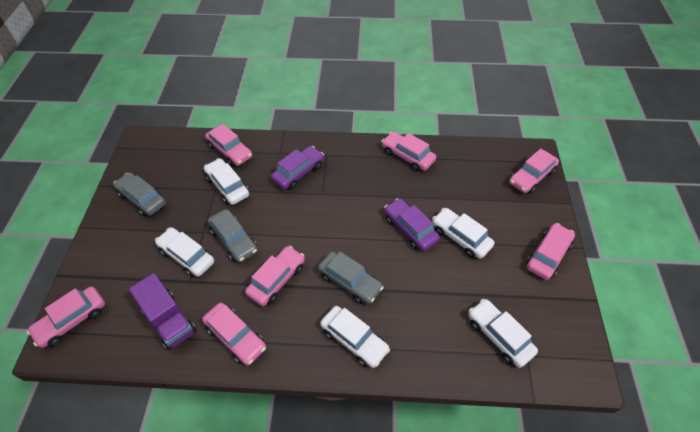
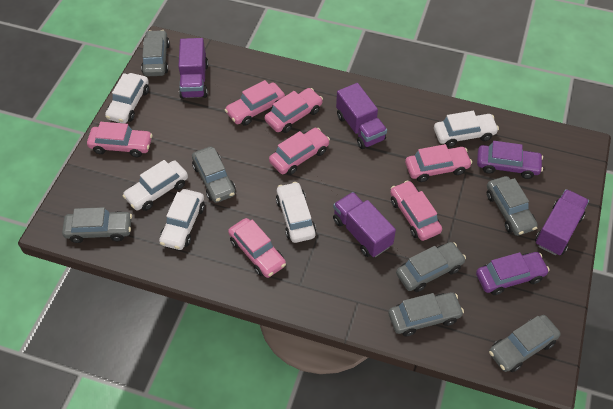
grey car: 3 -> 7
purple truck: 1 -> 4

